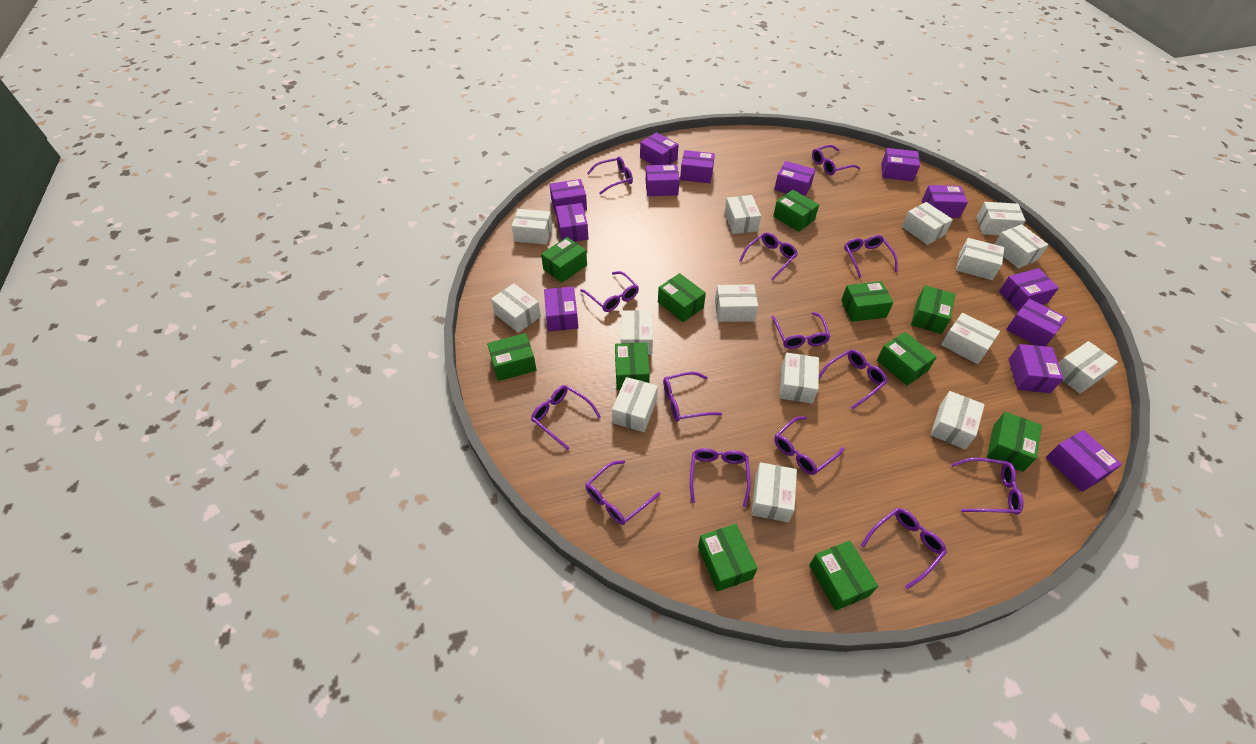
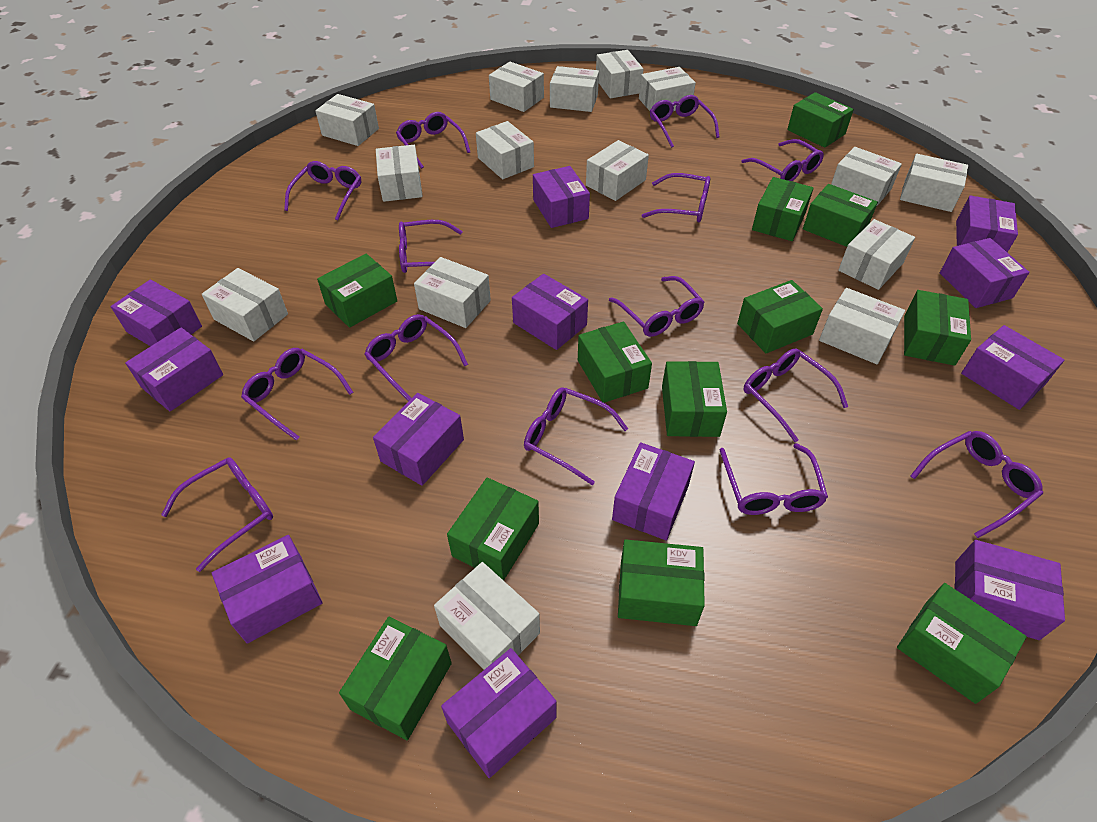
green box: 11 -> 12
purple box: 13 -> 12

